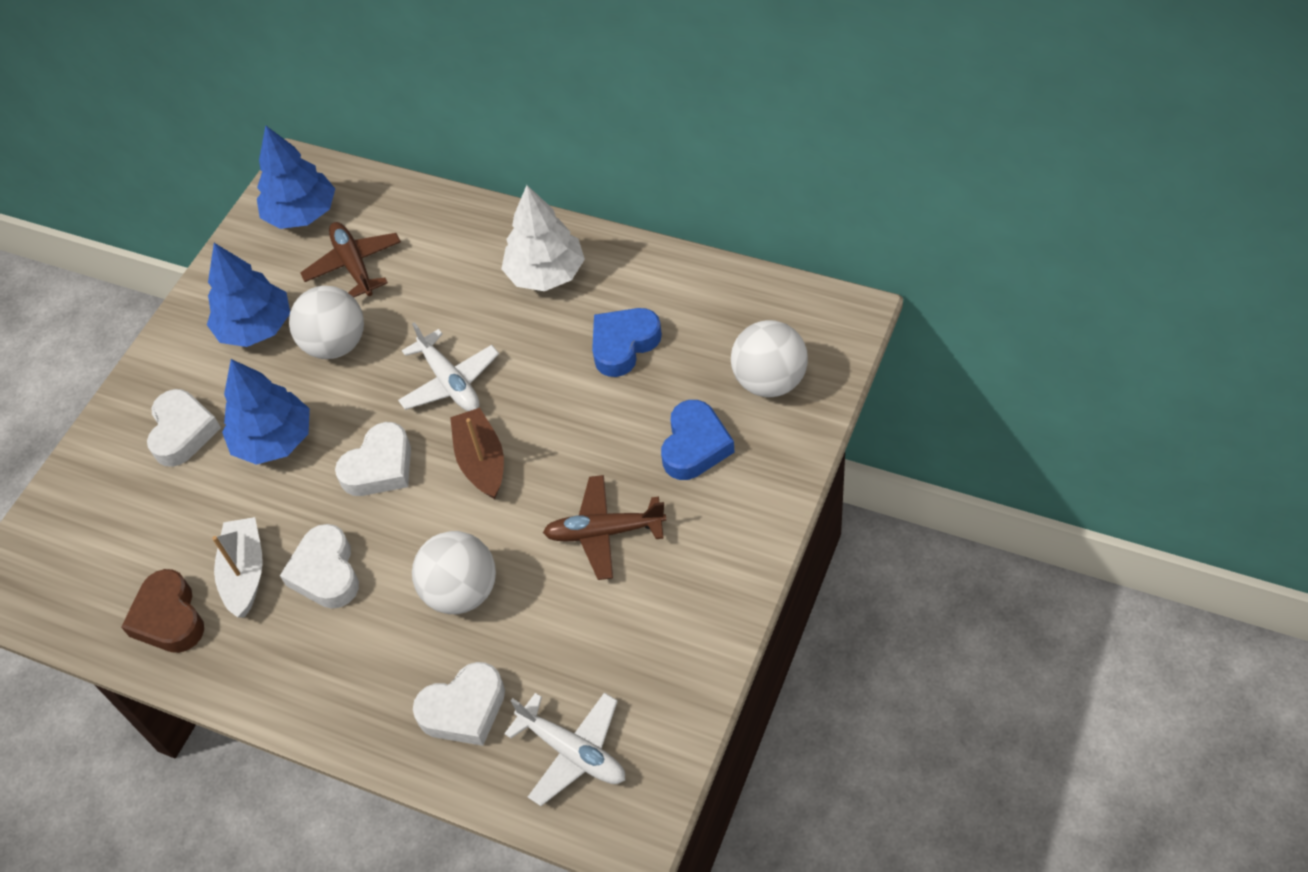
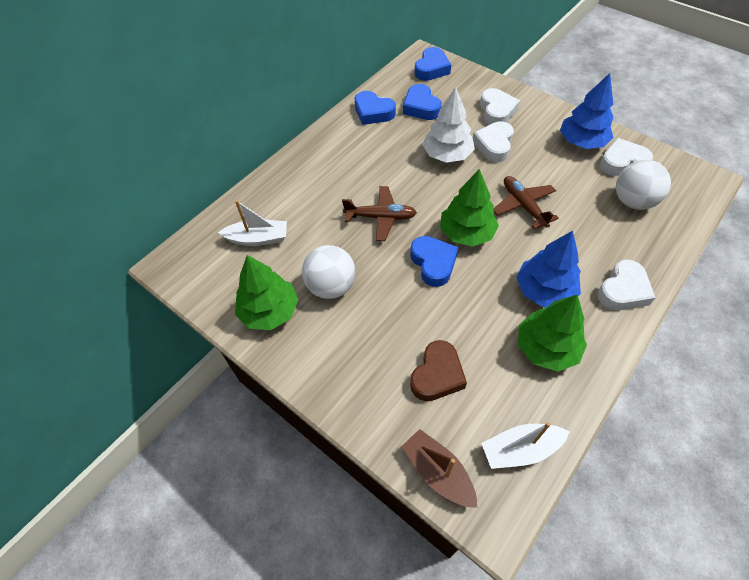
blue heart: 2 -> 4
blue tree: 3 -> 2
green tree: 0 -> 3
white ball: 3 -> 2
white boat: 1 -> 2
white plane: 2 -> 0

